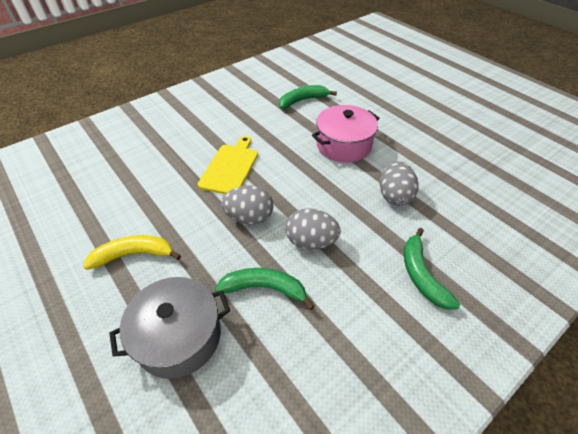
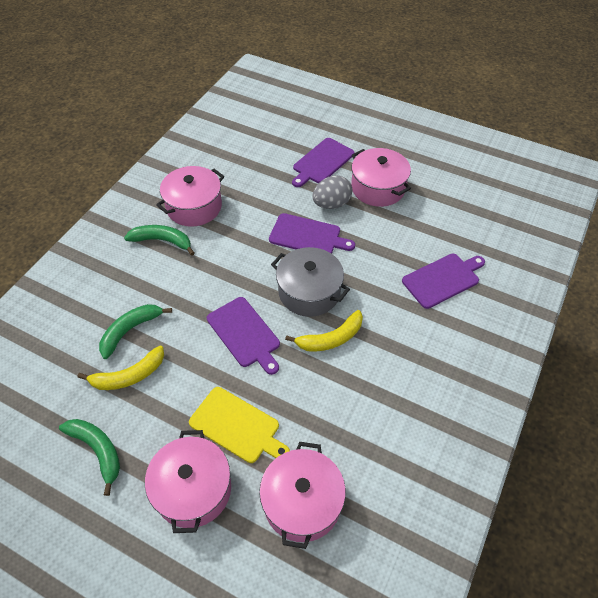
grey egg: 3 -> 1
pink pot: 1 -> 4
purple cutting board: 0 -> 4
yellow banana: 1 -> 2

